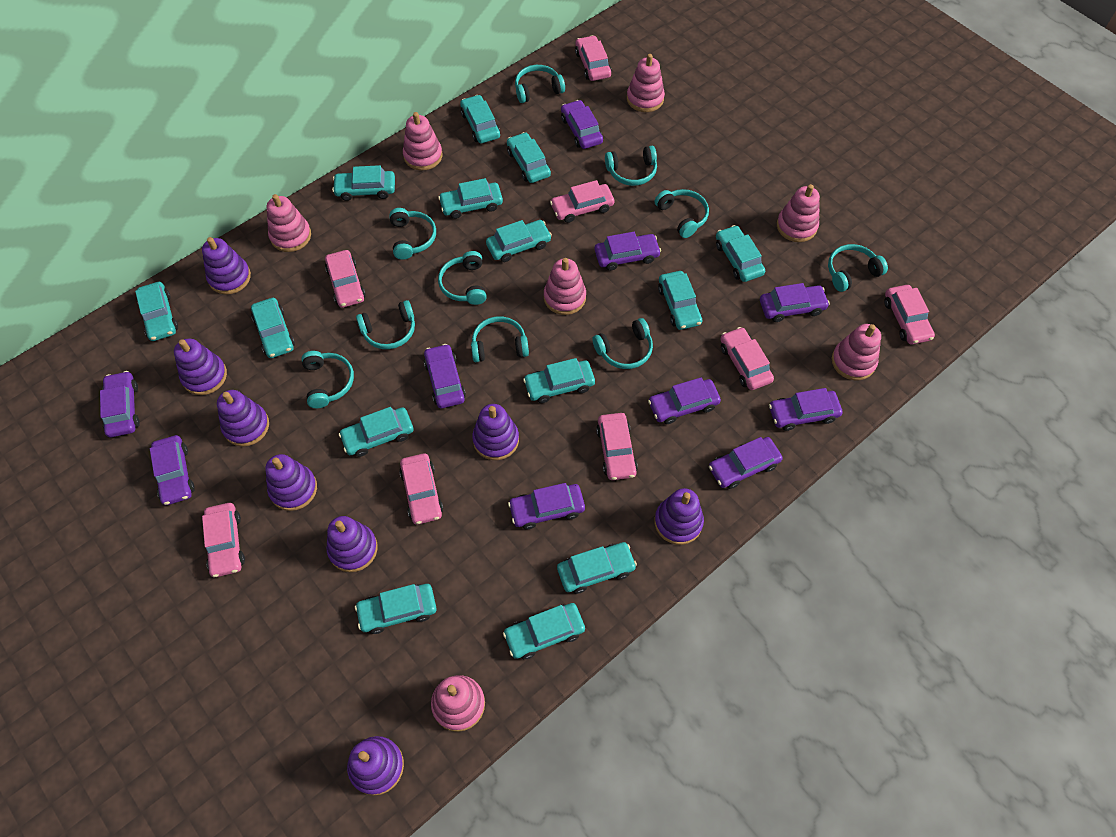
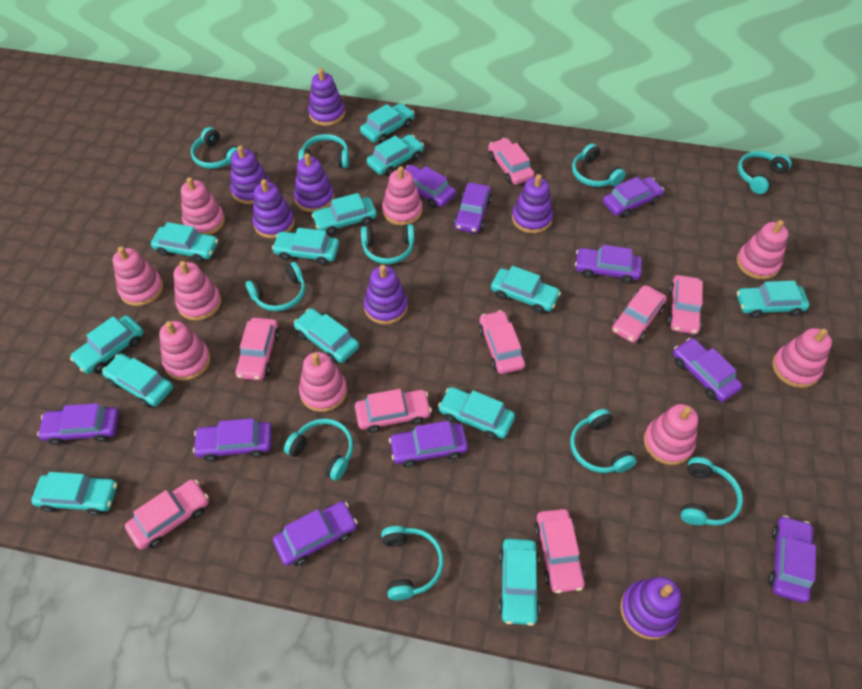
pink stacking toy: 7 -> 9
purple stacking toy: 8 -> 7
turquoise car: 14 -> 13

